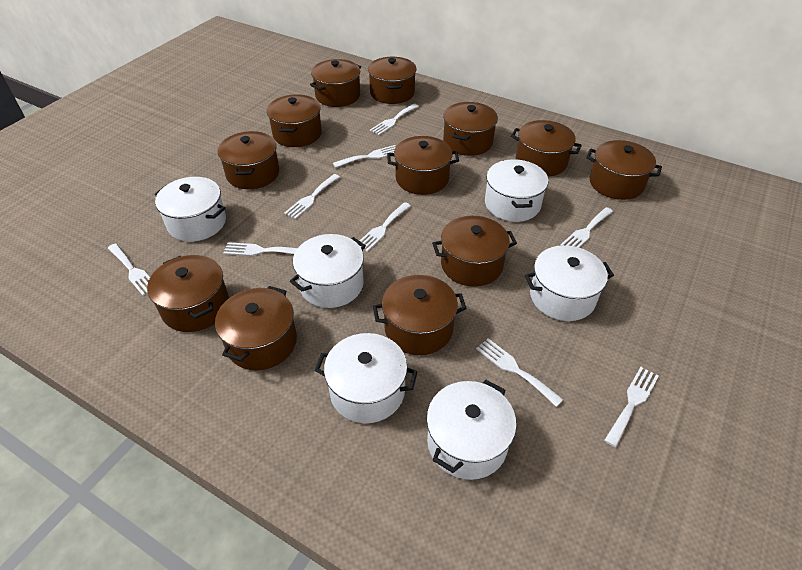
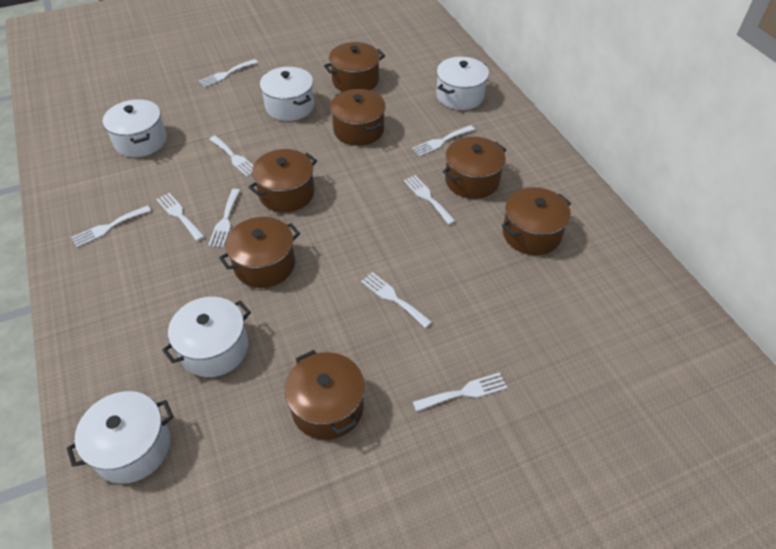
brown pot: 12 -> 7
white pot: 6 -> 5

